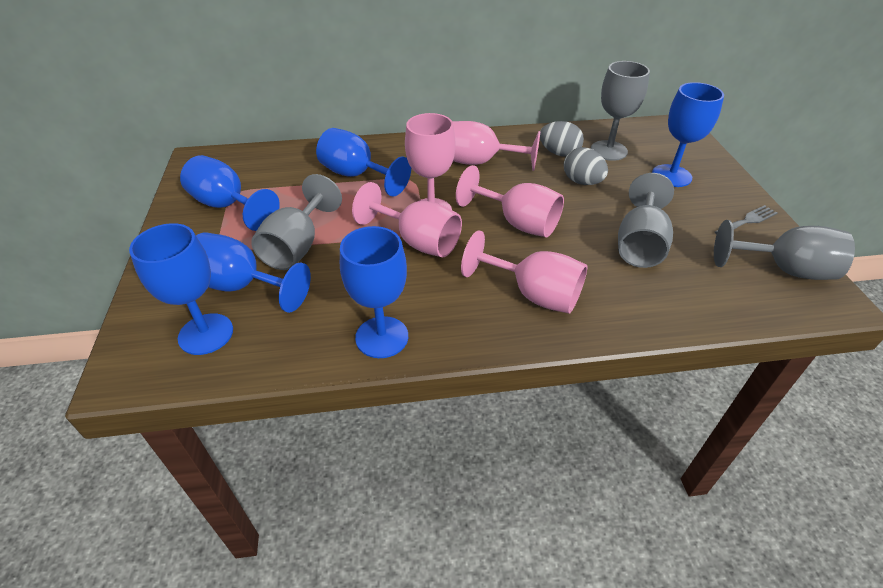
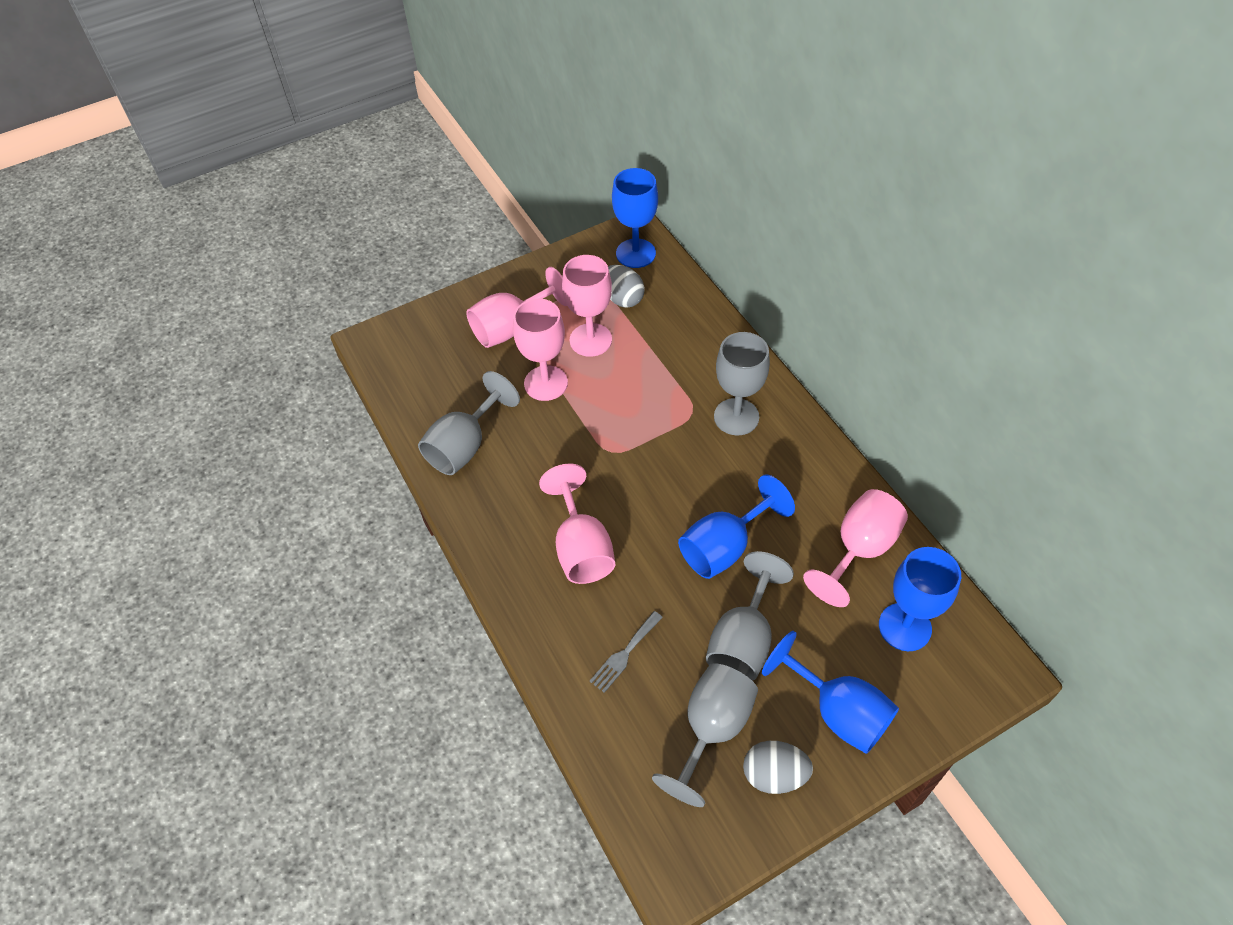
blue goblet: 6 -> 4

